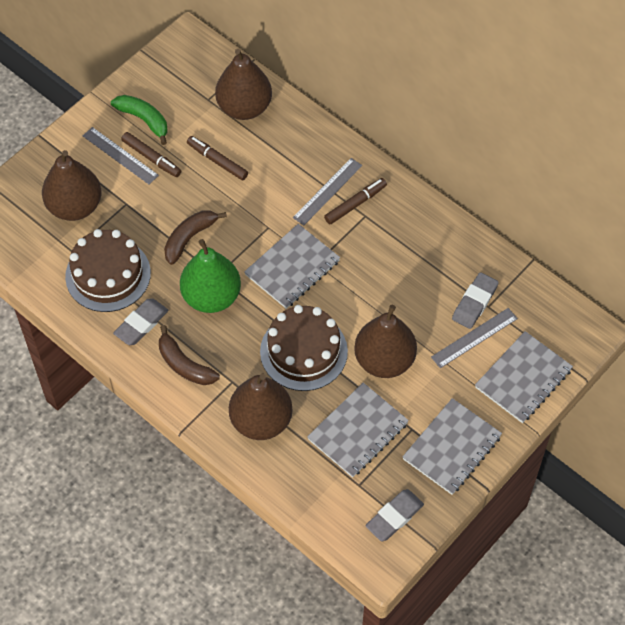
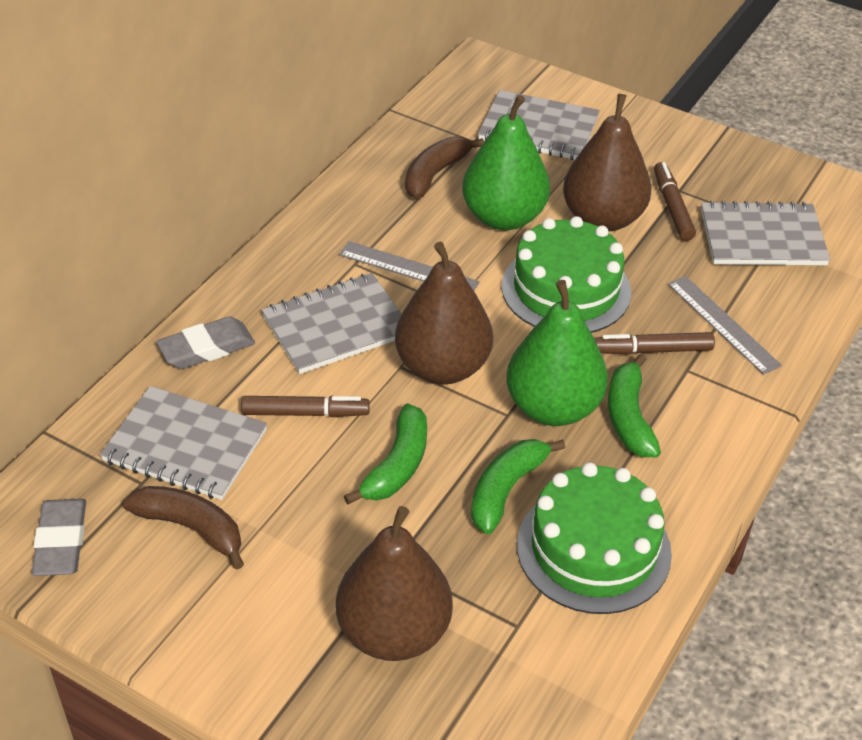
brown cake: 2 -> 0
brown pear: 4 -> 3
green banana: 1 -> 3
green cake: 0 -> 2
green pear: 1 -> 2
grey eraser: 3 -> 2
grey ruler: 3 -> 2

